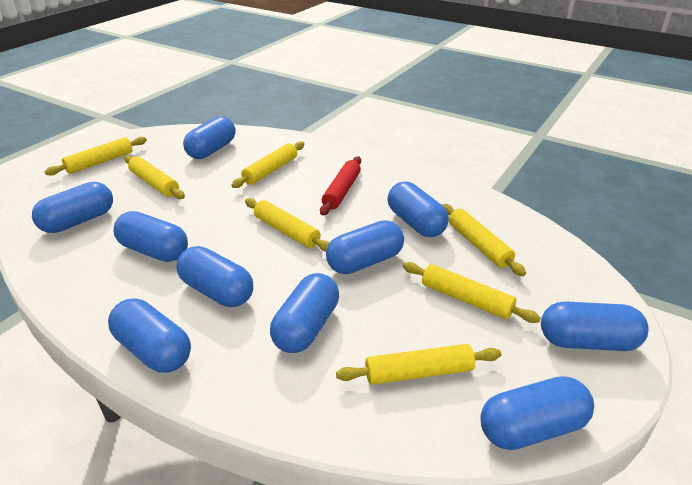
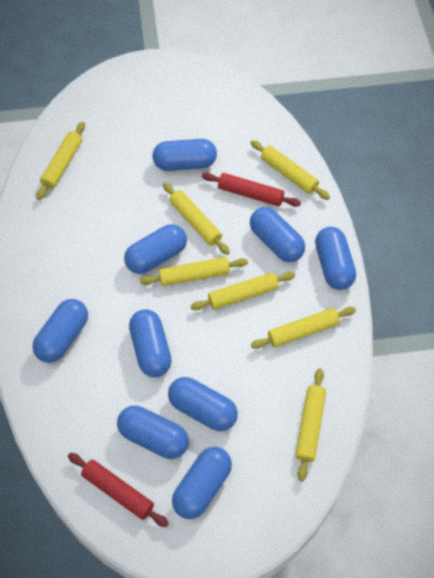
blue capsule: 10 -> 9
red rolling pin: 1 -> 2

